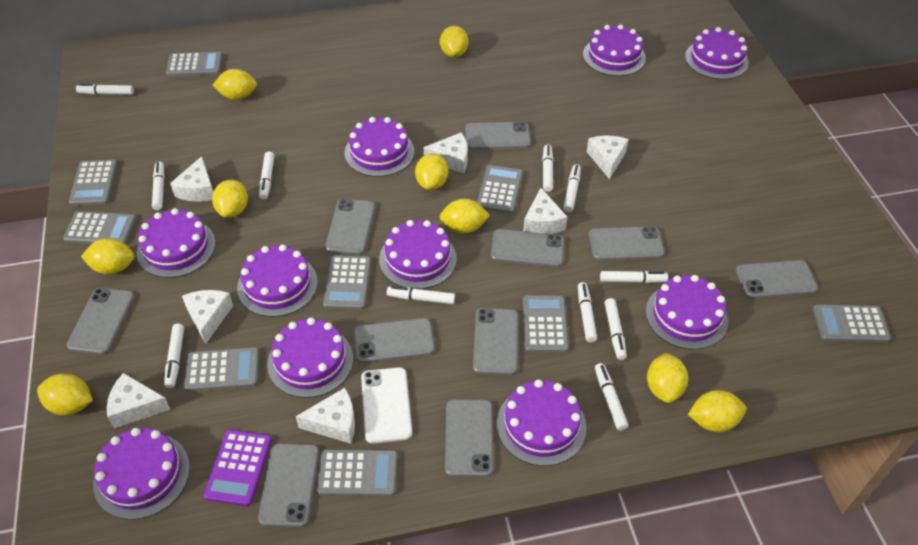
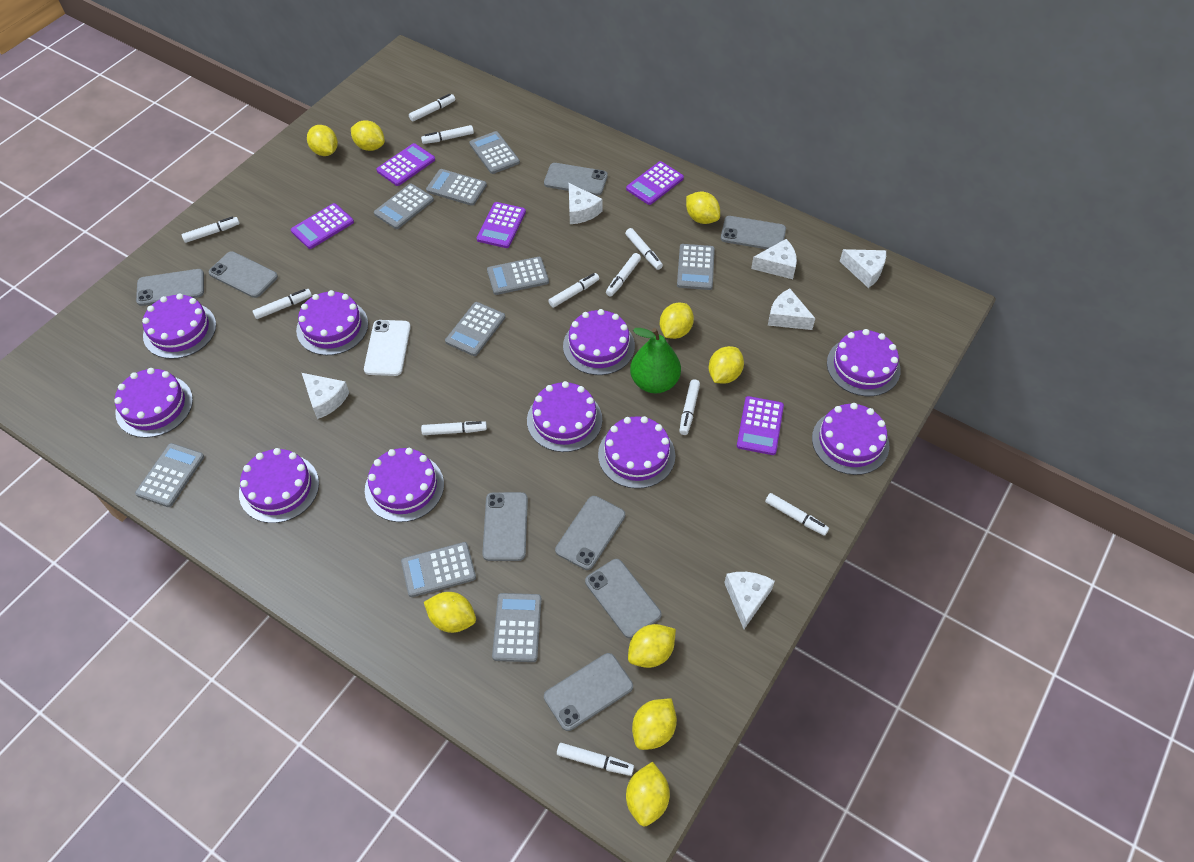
green pear: 0 -> 1
grey phone: 10 -> 8
purple calculator: 1 -> 5
white cheese: 7 -> 6

